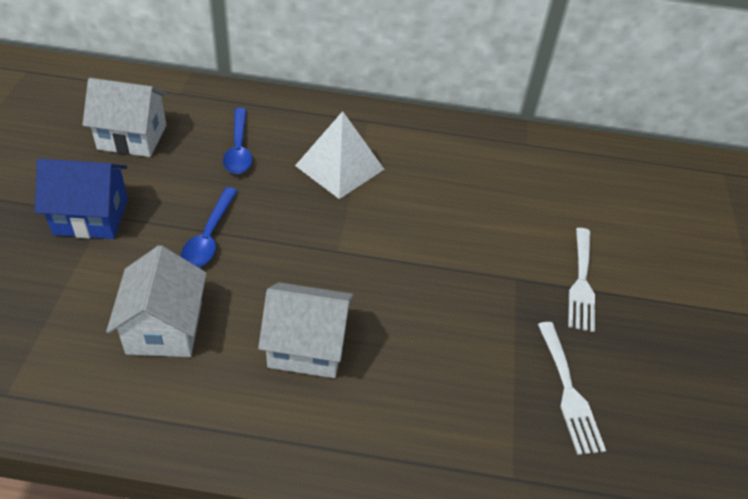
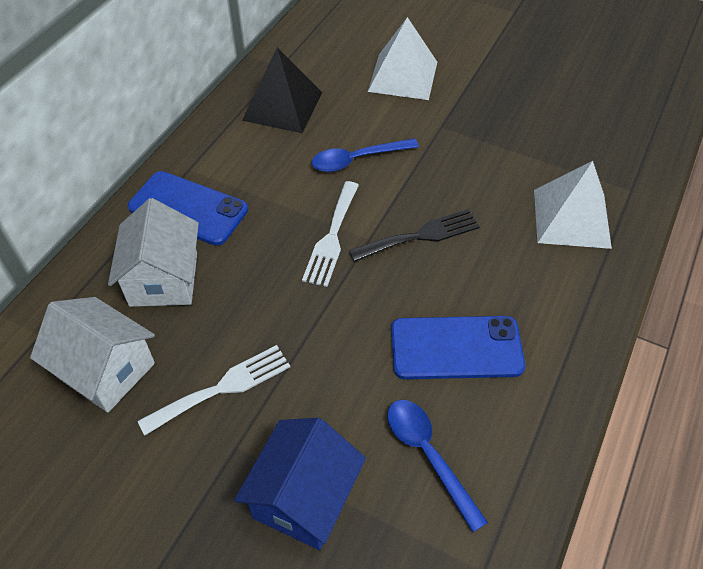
black fork: 0 -> 1
black pyramid: 0 -> 1
blue phone: 0 -> 2
white house: 3 -> 2
white pyramid: 1 -> 2

